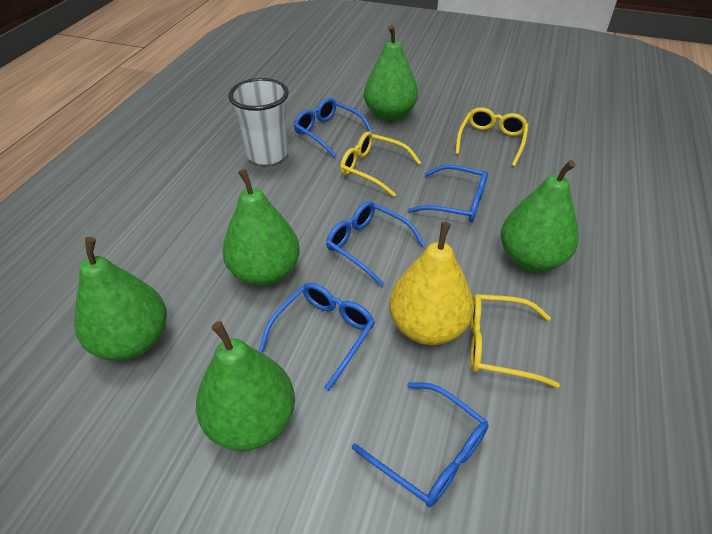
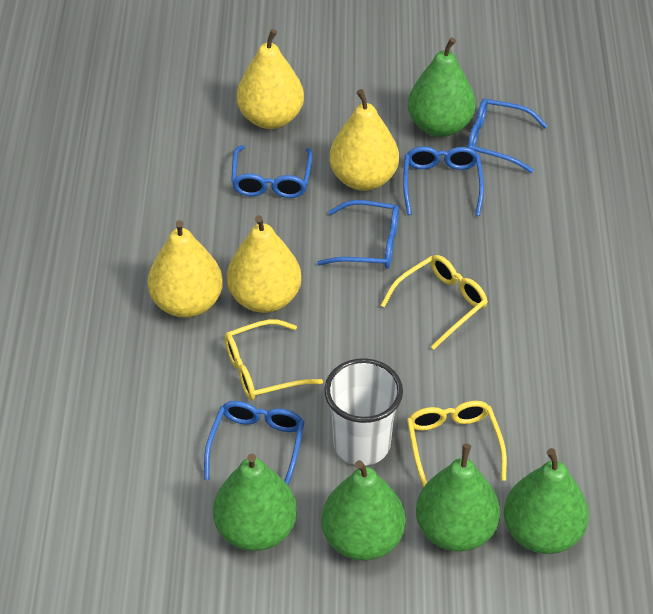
yellow pear: 1 -> 4

